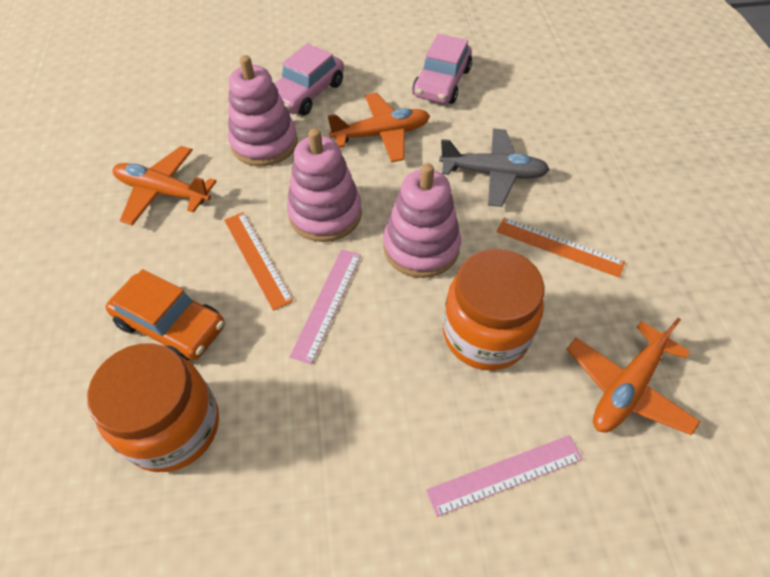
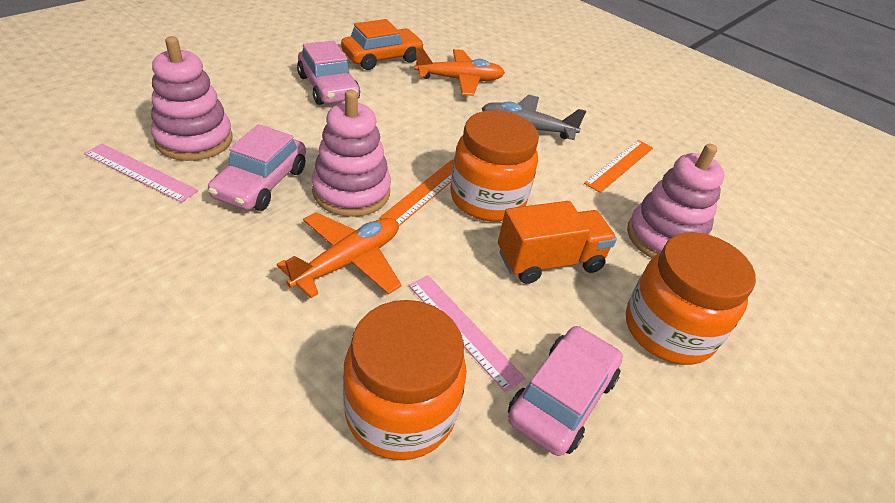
orange jar: 2 -> 3
orange plane: 3 -> 2
orange truck: 0 -> 1
pink car: 2 -> 3

